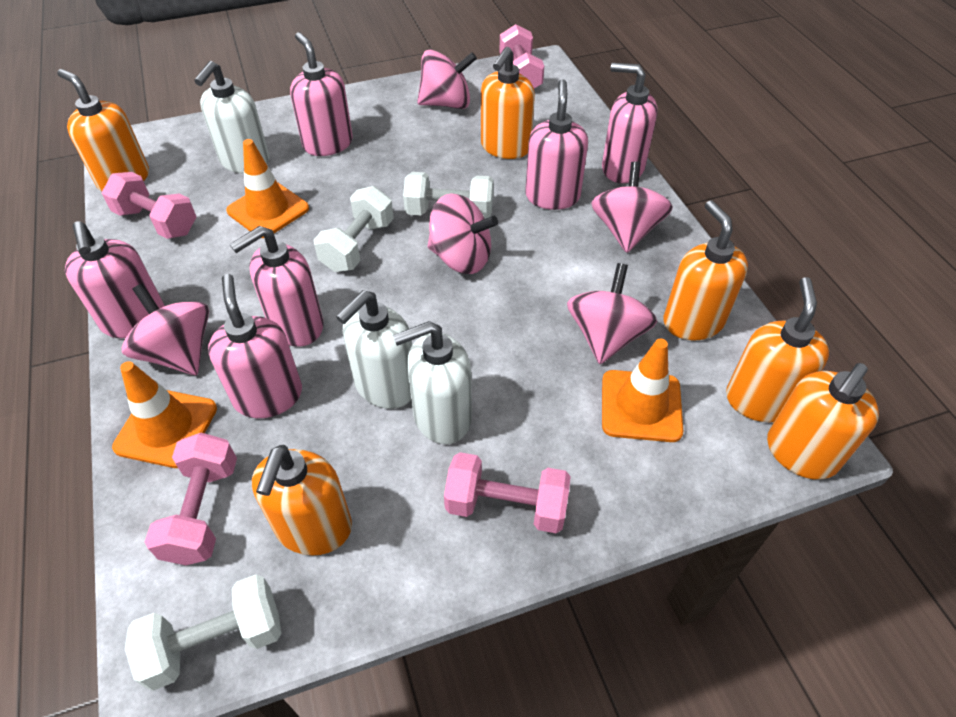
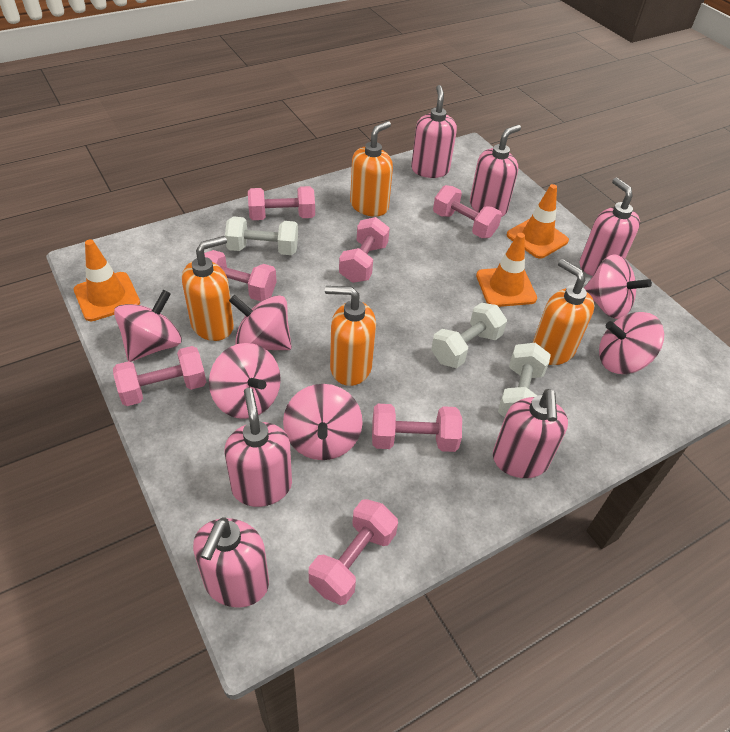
orange soap dispenser: 6 -> 4
pink dumbbell: 4 -> 7
pink spinning top: 5 -> 6
white soap dispenser: 3 -> 0

